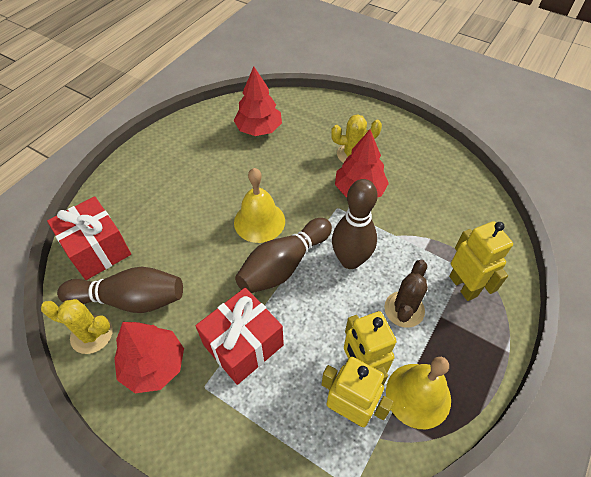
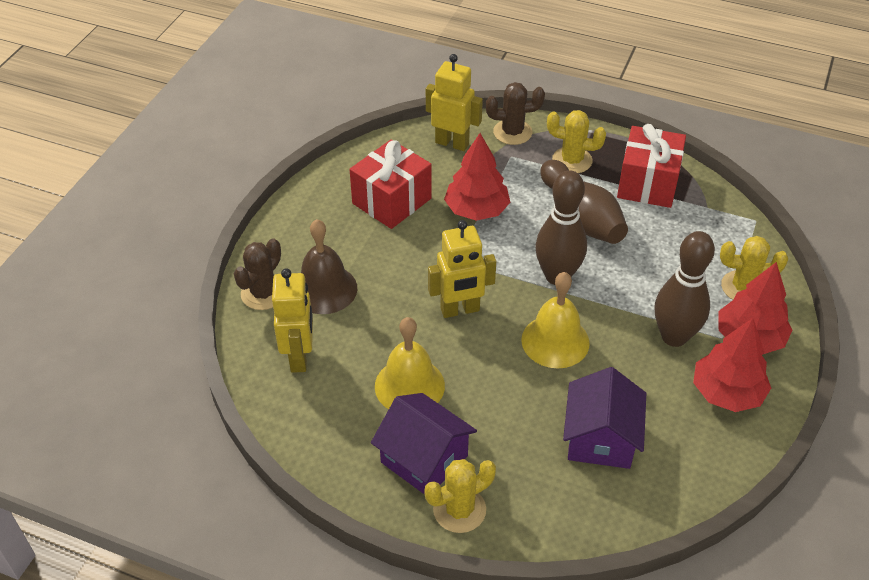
brown bell: 0 -> 1
brown cactus: 1 -> 2
purple house: 0 -> 2
yellow cactus: 2 -> 3

